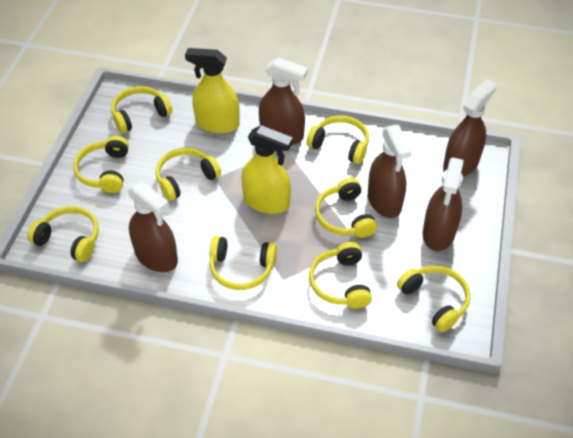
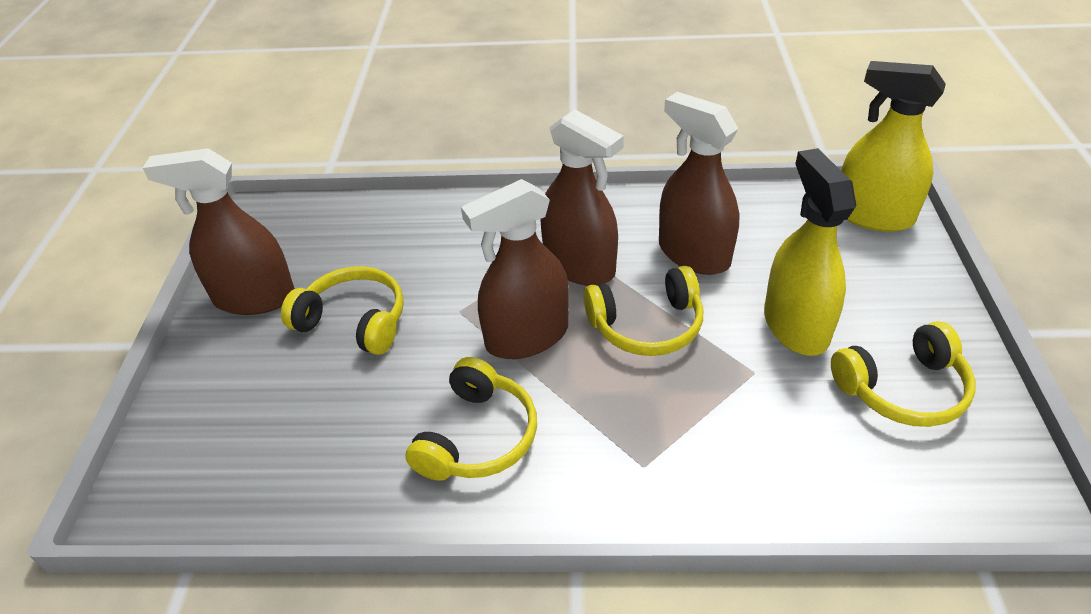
brown spray bottle: 5 -> 4
yellow headphones: 9 -> 4

